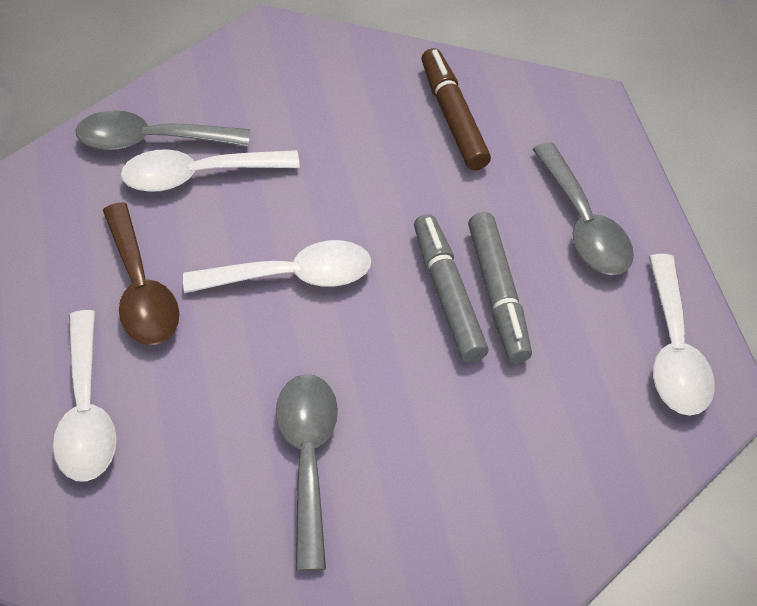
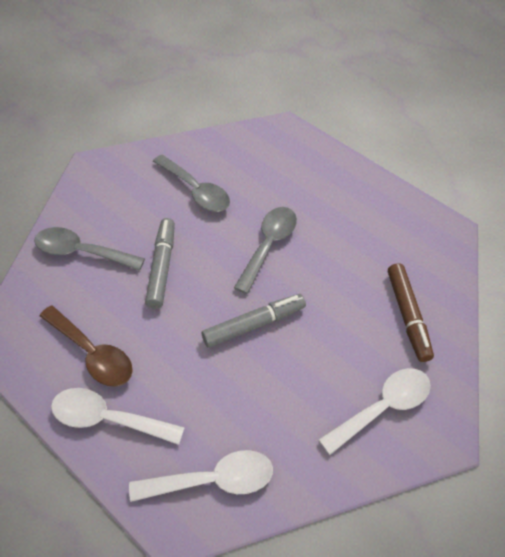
white spoon: 4 -> 3

